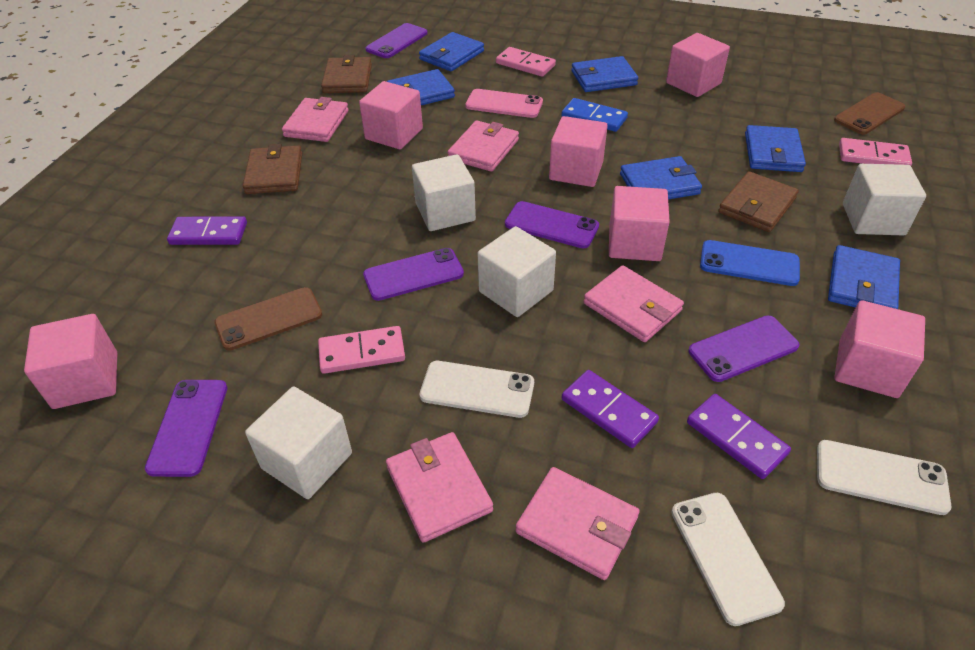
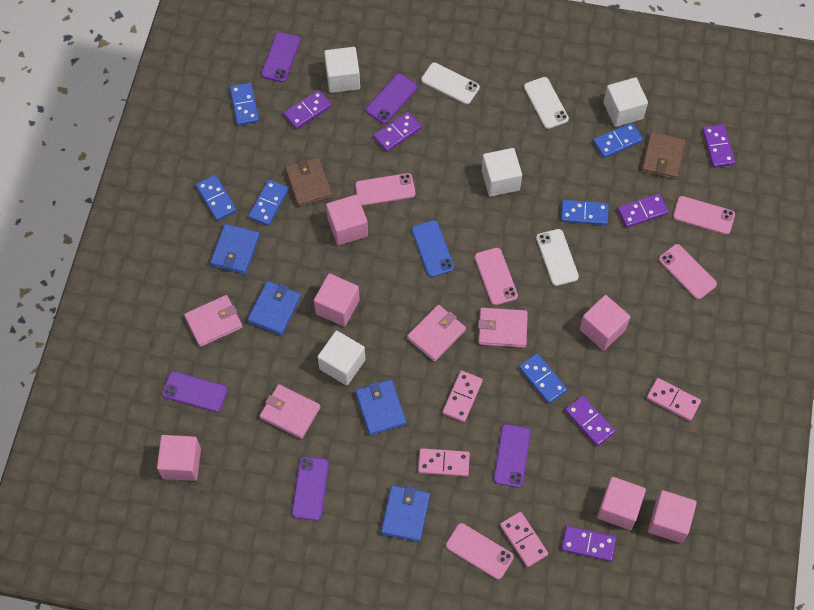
blue domino: 1 -> 6
blue wallet: 6 -> 4
brown phone: 2 -> 0
brown wallet: 3 -> 2
pink domino: 3 -> 4
pink phone: 1 -> 5
pink wallet: 5 -> 4
purple domino: 3 -> 6

